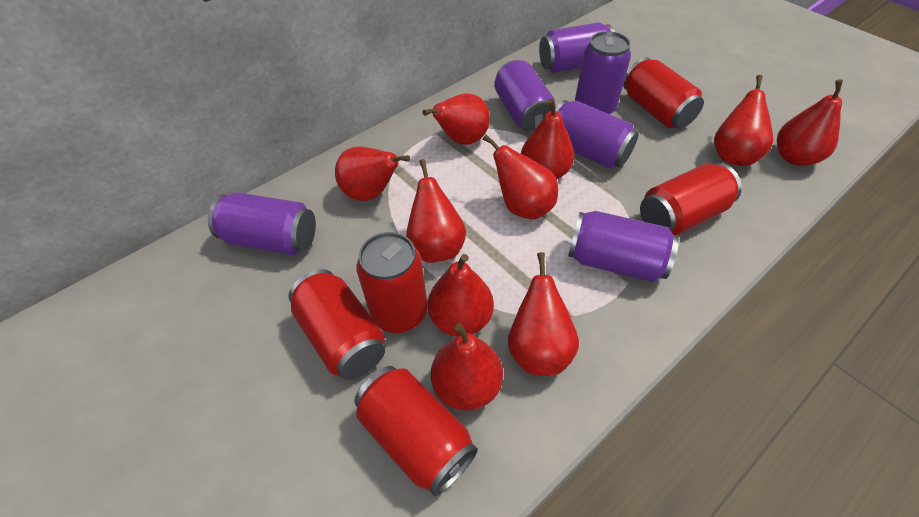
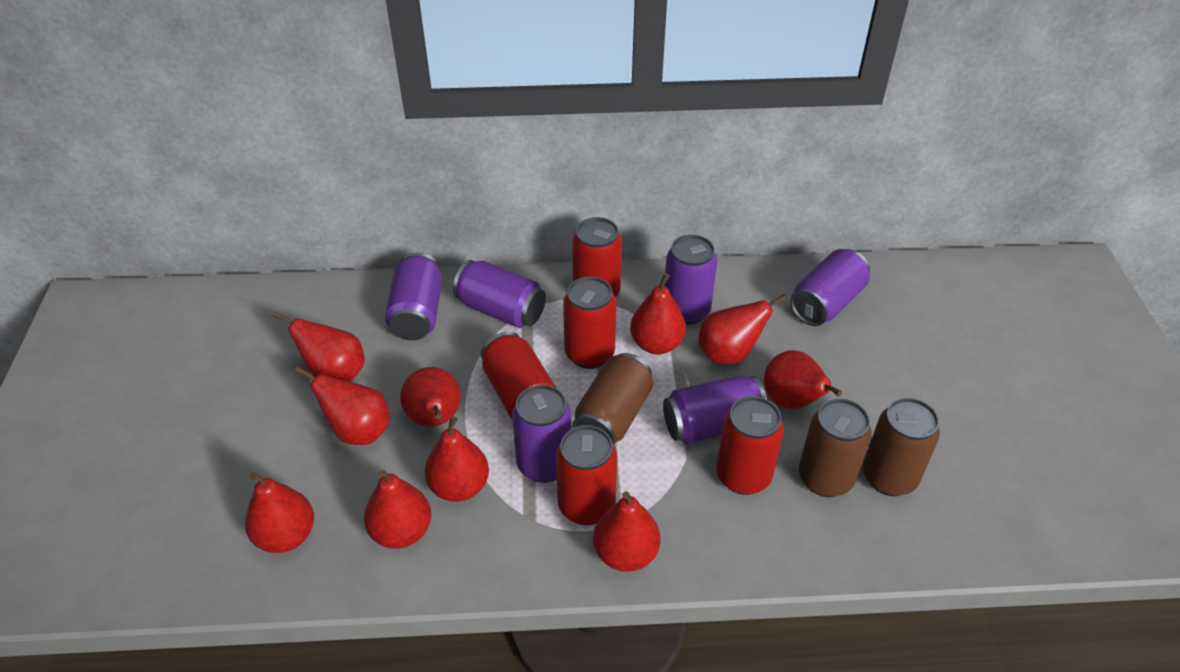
brown can: 0 -> 3

